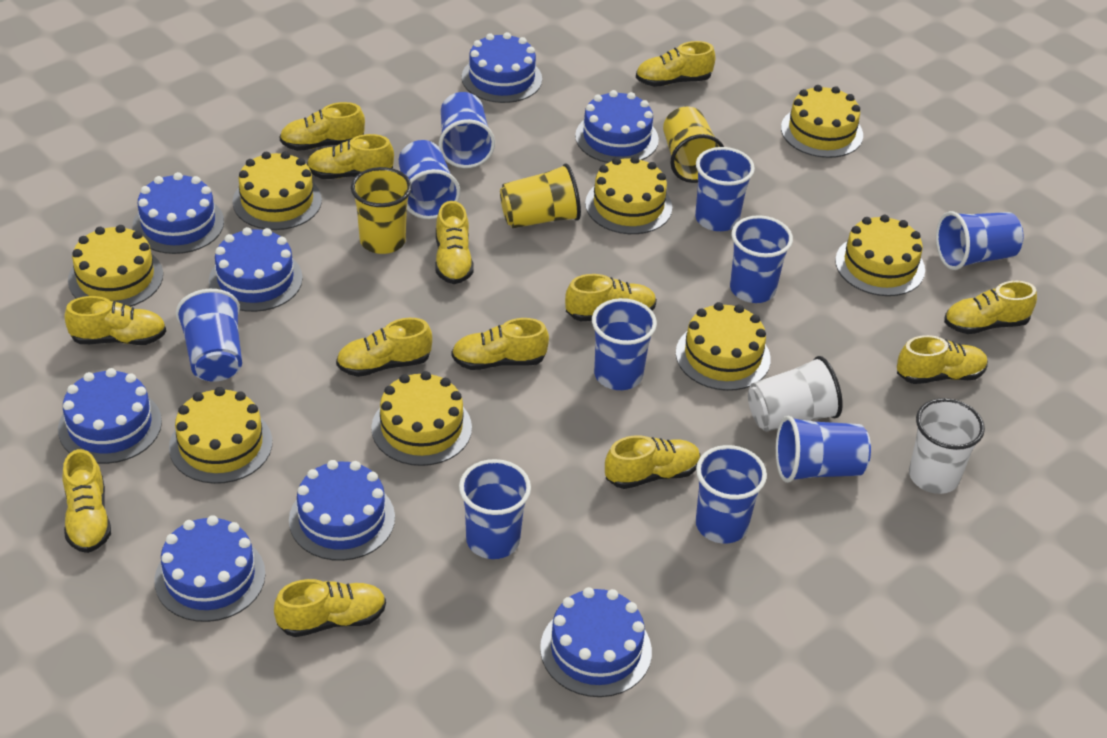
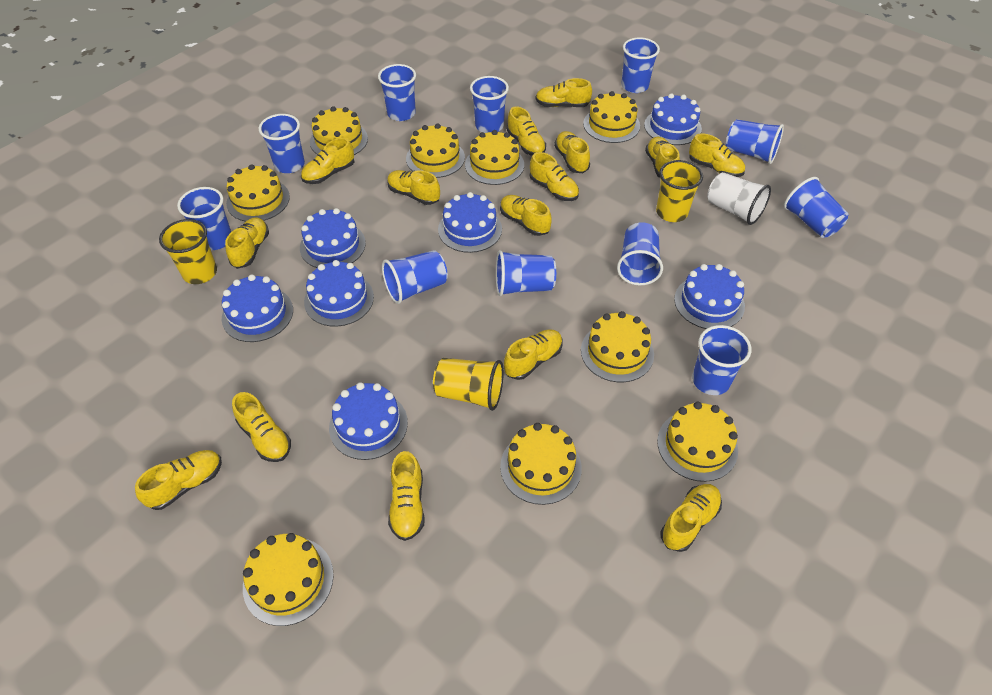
blue cake: 8 -> 7
blue cup: 10 -> 11
white cup: 2 -> 1
yellow cake: 8 -> 9
yellow shoe: 13 -> 15

